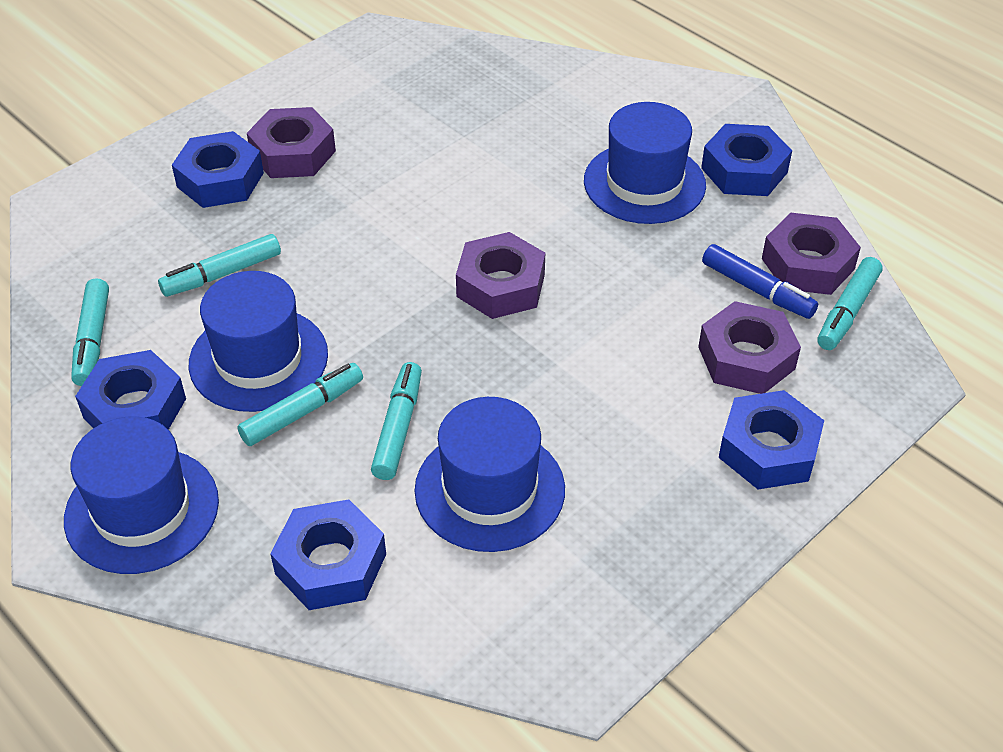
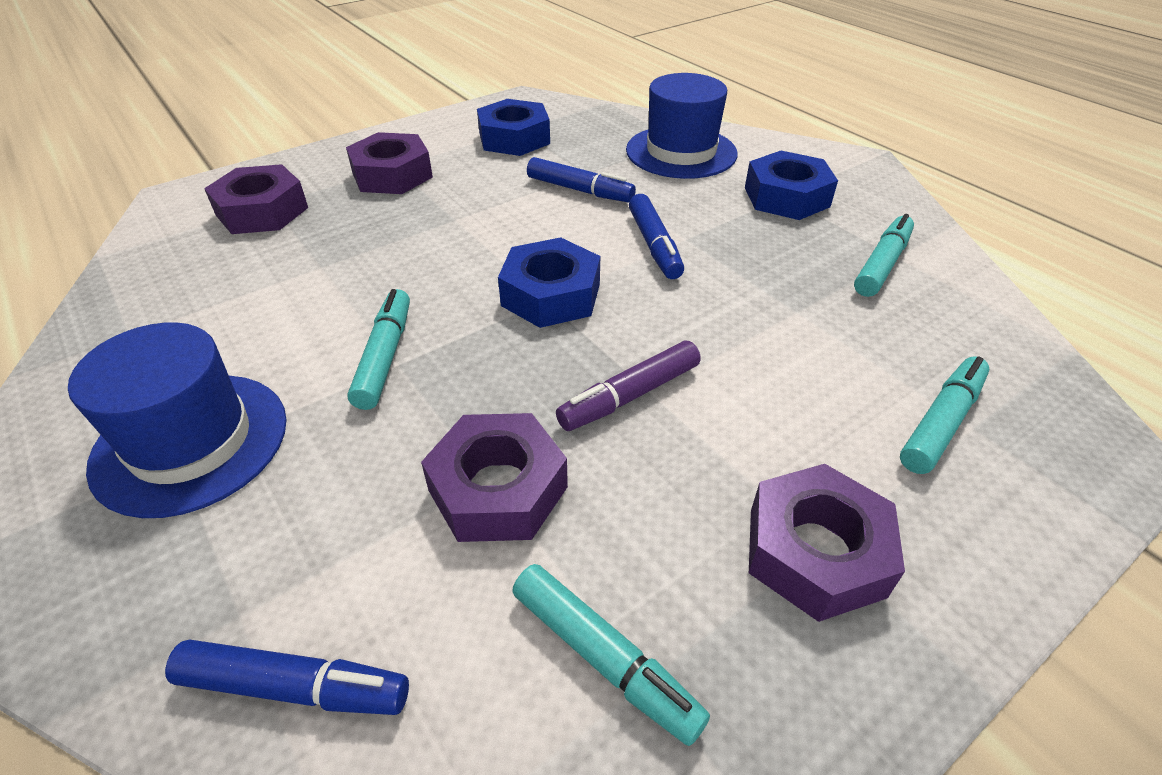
blue hat: 4 -> 2
blue marker: 1 -> 3
blue nut: 5 -> 3
purple marker: 0 -> 1
turquoise marker: 5 -> 4

